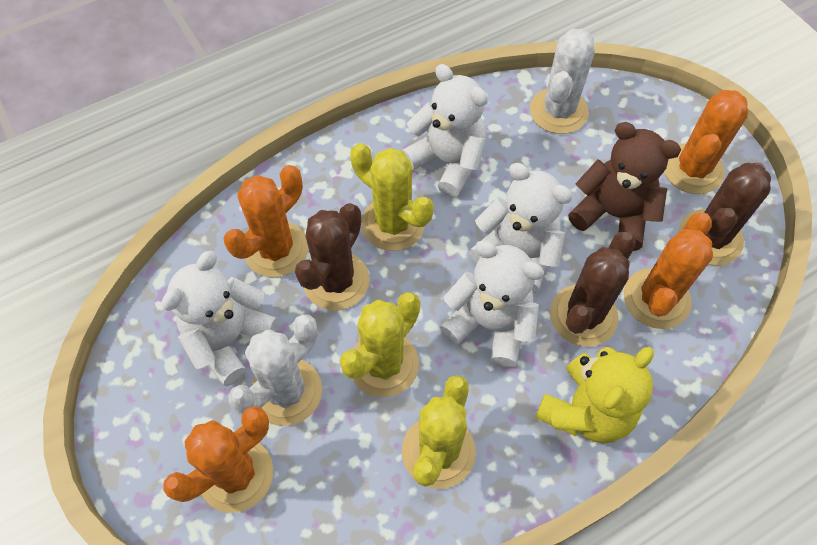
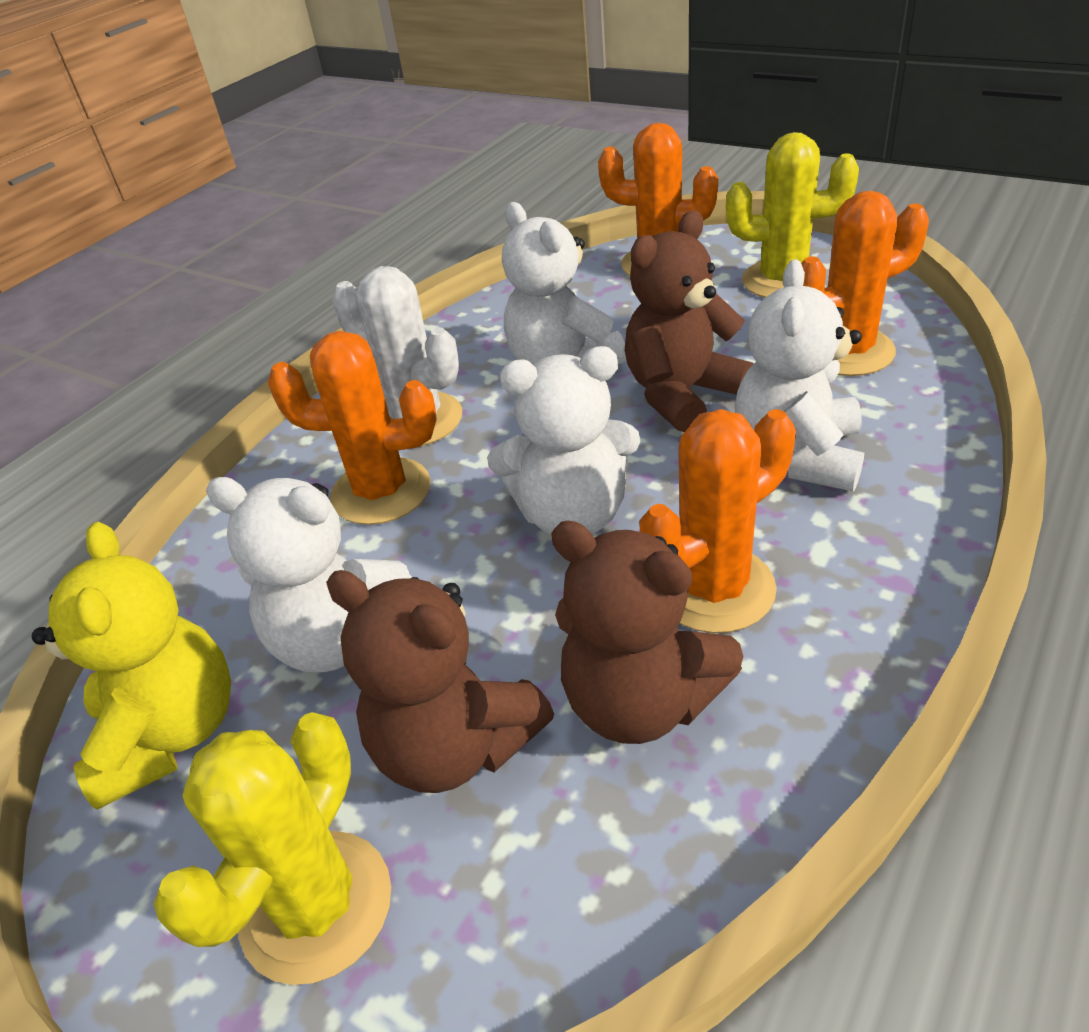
brown cactus: 3 -> 0
brown teddy bear: 1 -> 3
white cactus: 2 -> 1
yellow cactus: 3 -> 2

